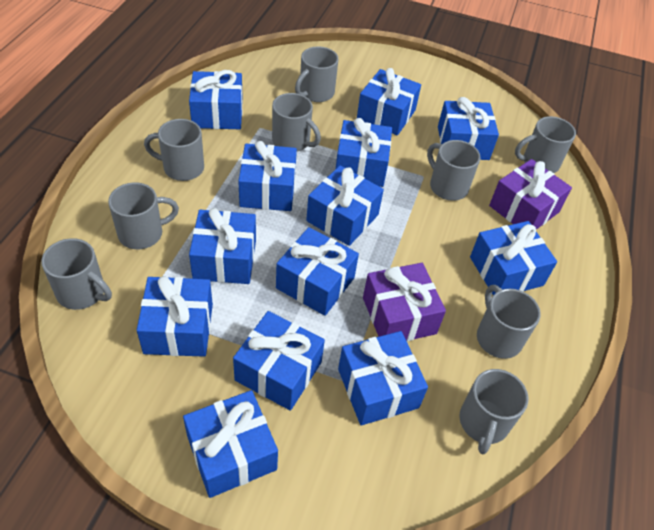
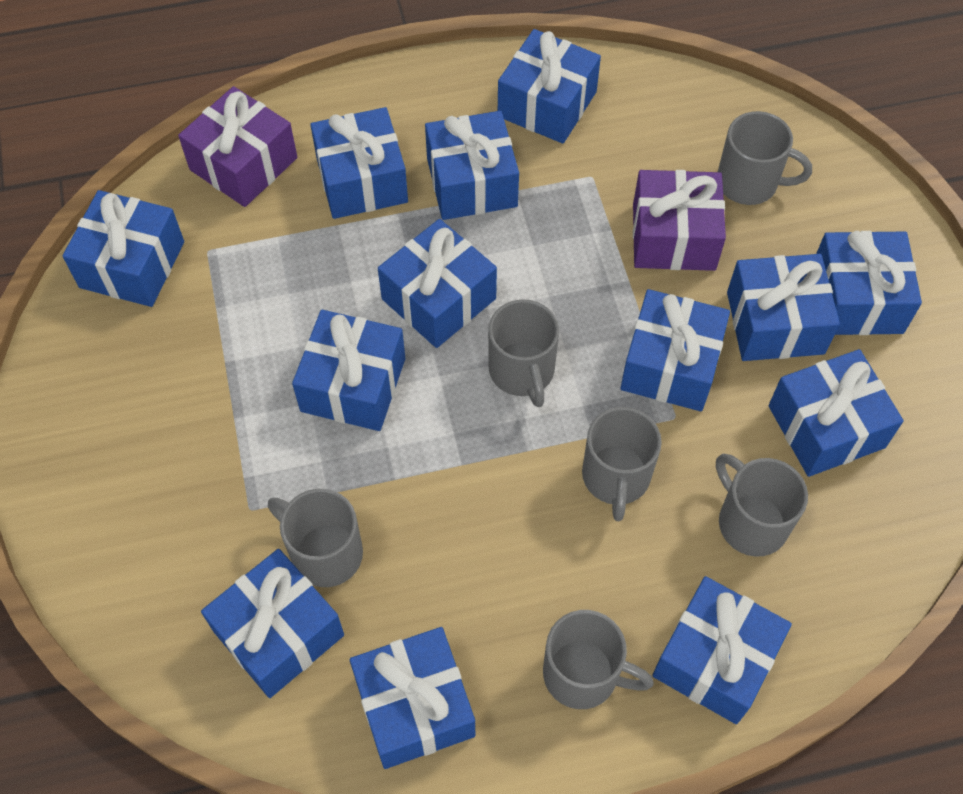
grey mug: 9 -> 6

